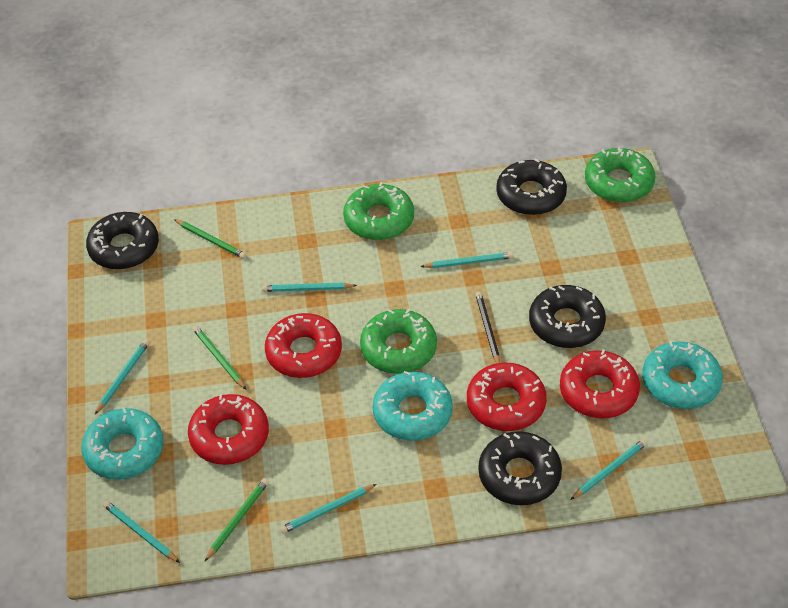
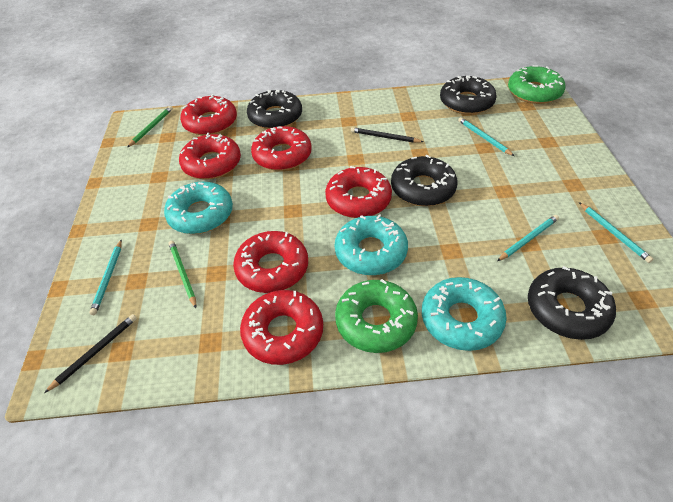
black pencil: 1 -> 2
green donut: 3 -> 2
green pencil: 3 -> 2
red donut: 4 -> 6
turquoise pencil: 6 -> 4

